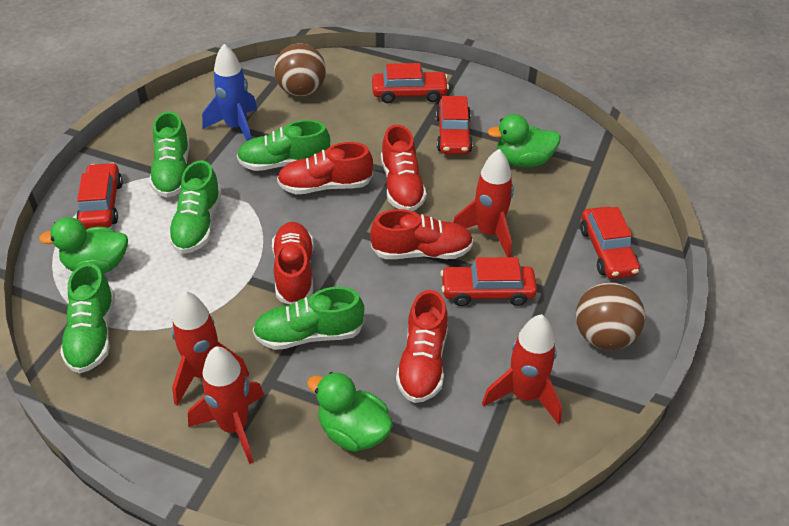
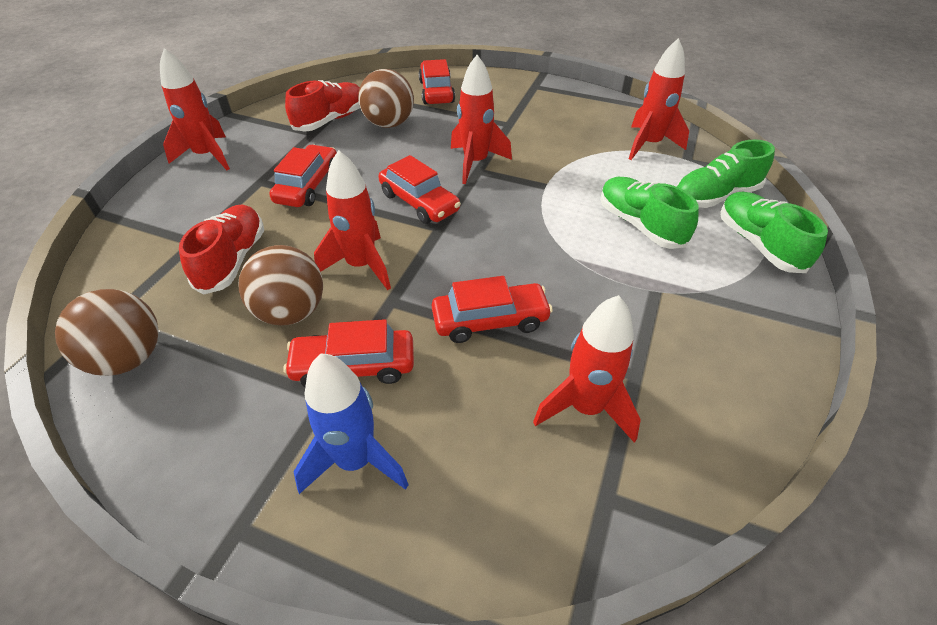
brown ball: 2 -> 3
green duck: 3 -> 0
green shoe: 5 -> 3
red rocket: 4 -> 5
red shoe: 5 -> 2

